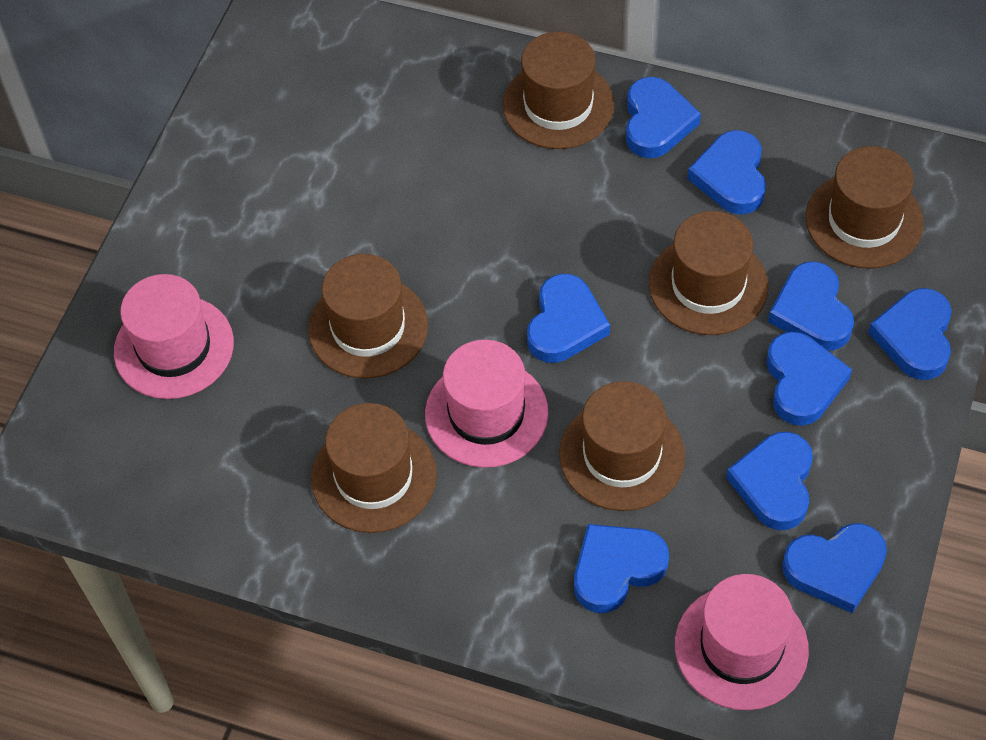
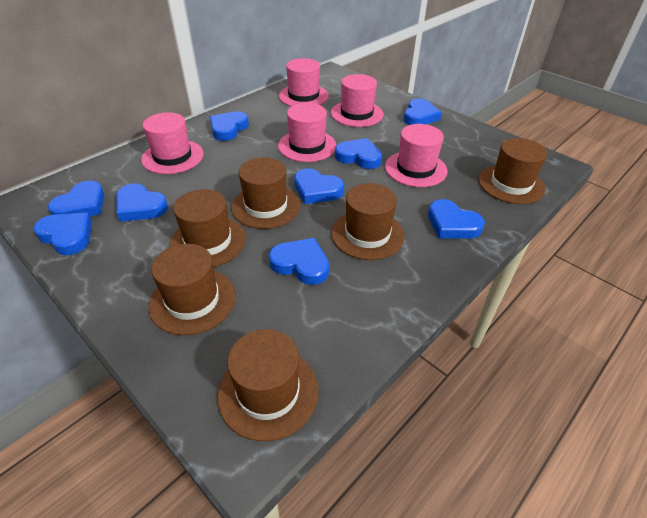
pink hat: 3 -> 5

